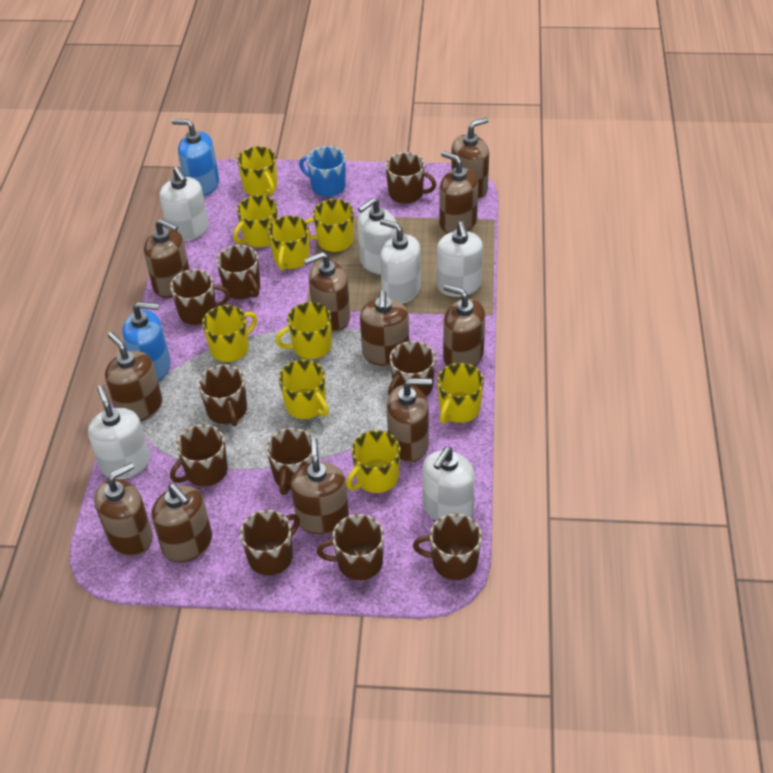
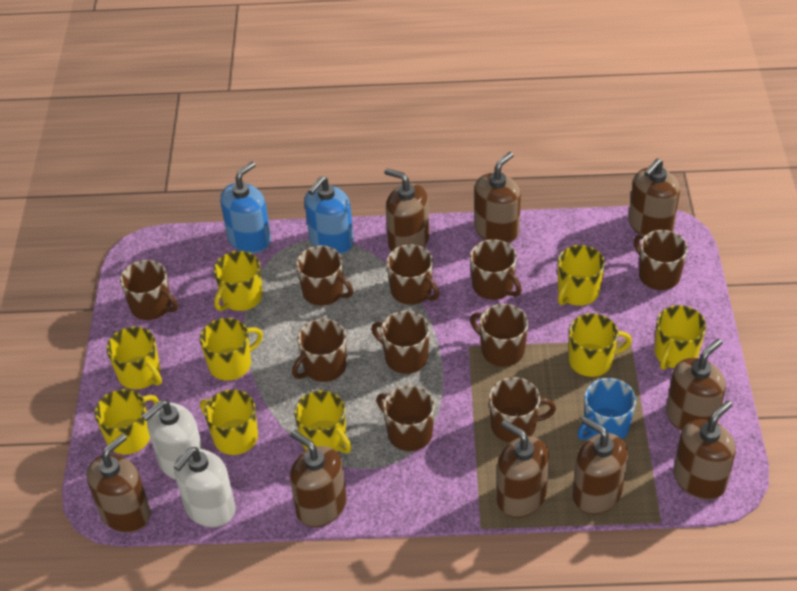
brown soap dispenser: 11 -> 9
white soap dispenser: 6 -> 2

